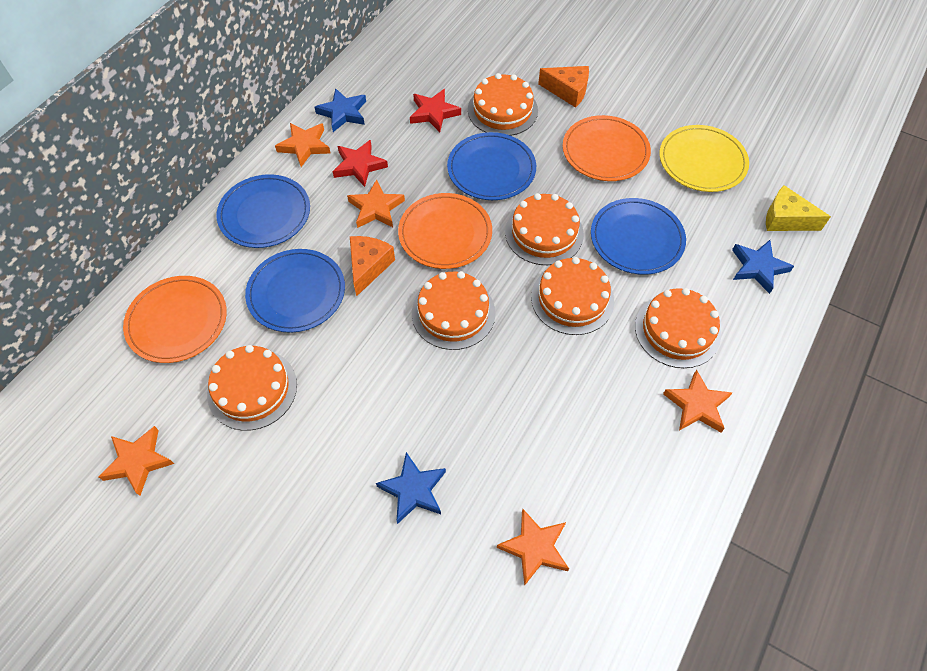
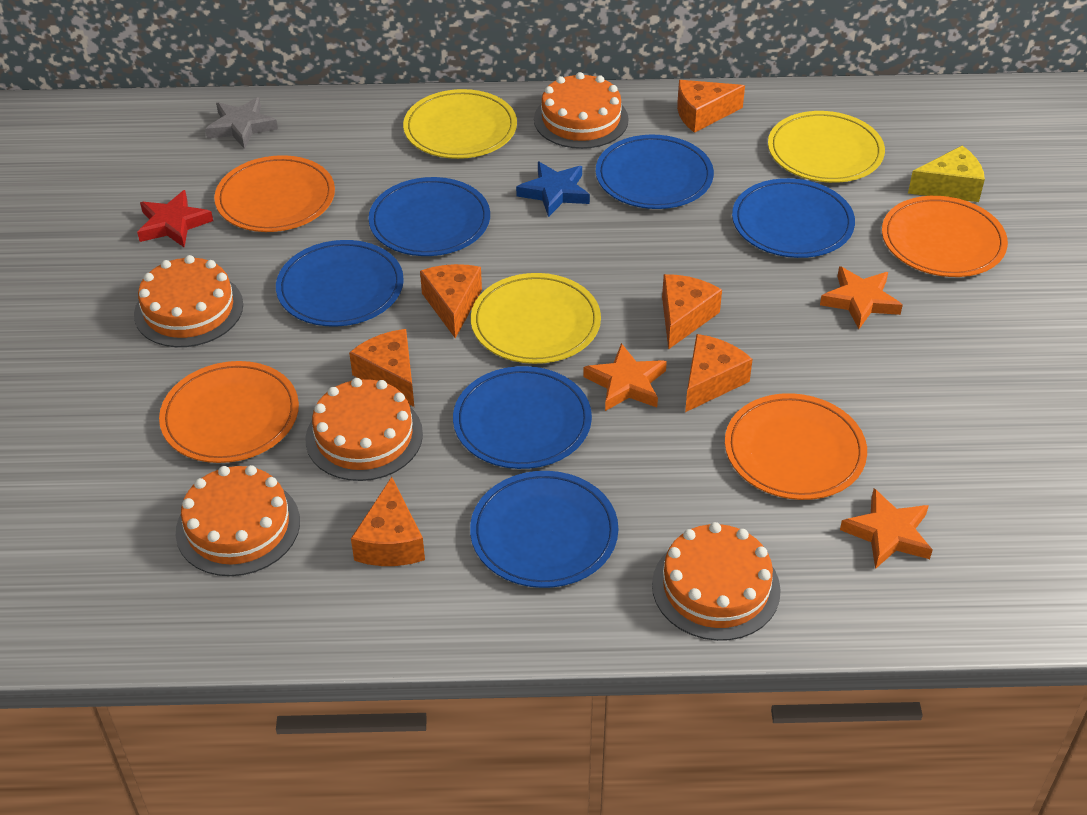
blue plate: 4 -> 6
blue star: 3 -> 1
grey star: 0 -> 1
orange cake: 6 -> 5
orange cheese: 2 -> 6
orange plate: 3 -> 4
orange star: 5 -> 3
red star: 2 -> 1
yellow plate: 1 -> 3

